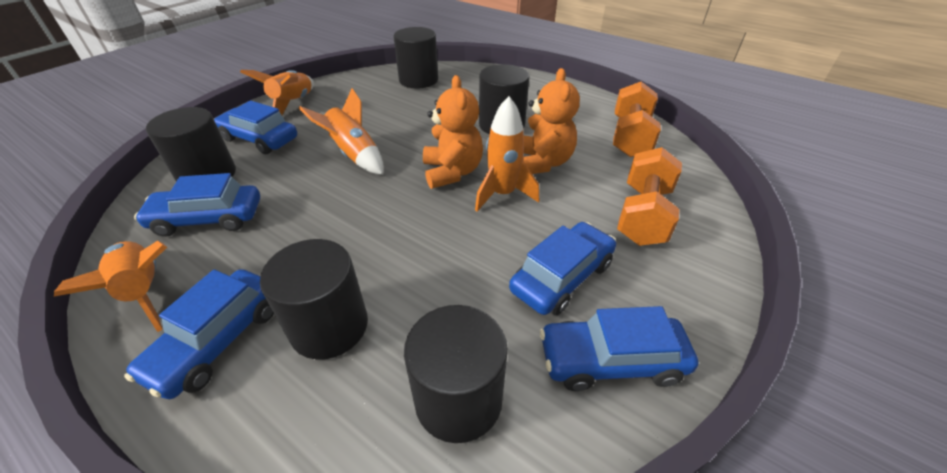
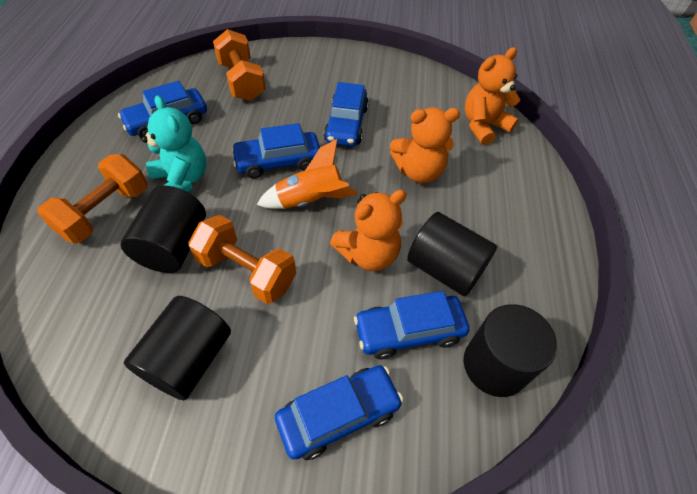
black cylinder: 5 -> 4
orange dumbbell: 2 -> 3
orange rocket: 4 -> 1
orange teddy bear: 2 -> 3
turquoise teddy bear: 0 -> 1

